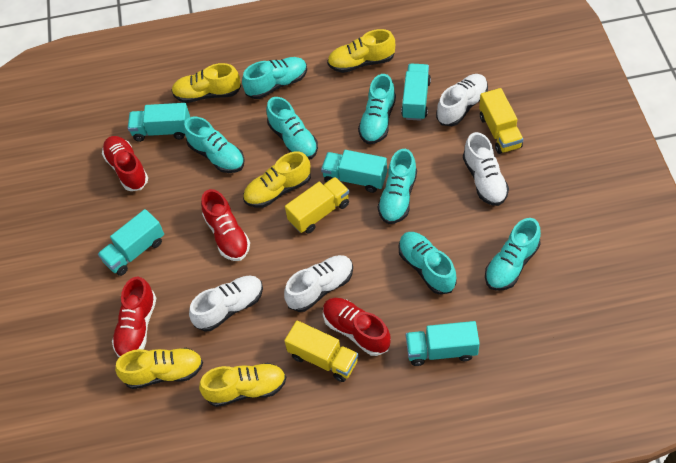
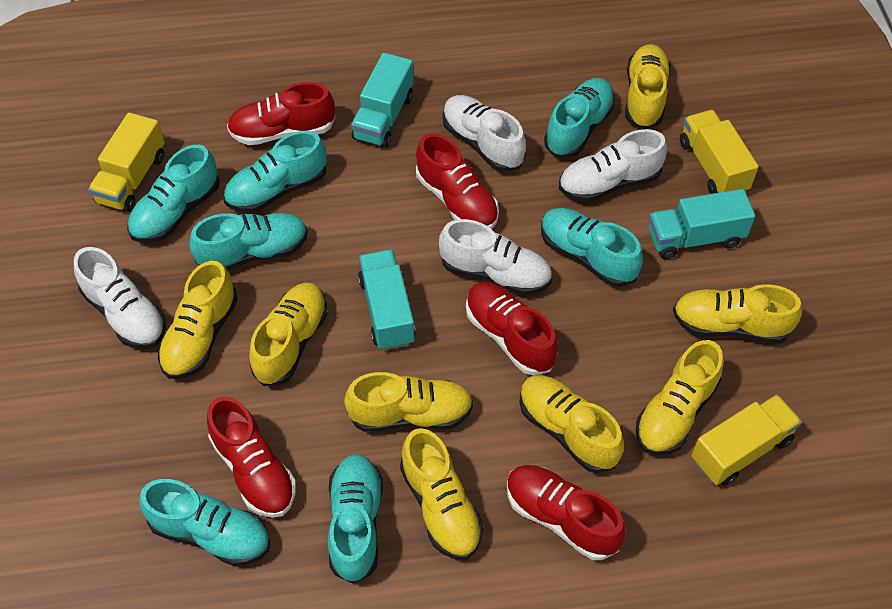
red shoe: 4 -> 5
turquoise truck: 5 -> 3
yellow shoe: 5 -> 8

